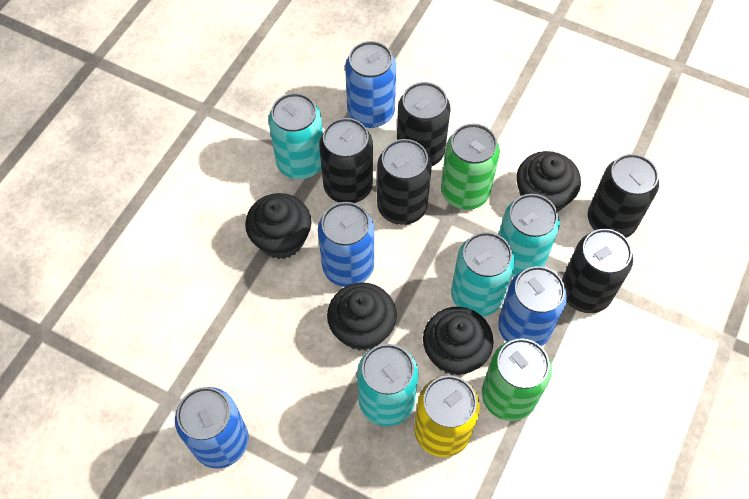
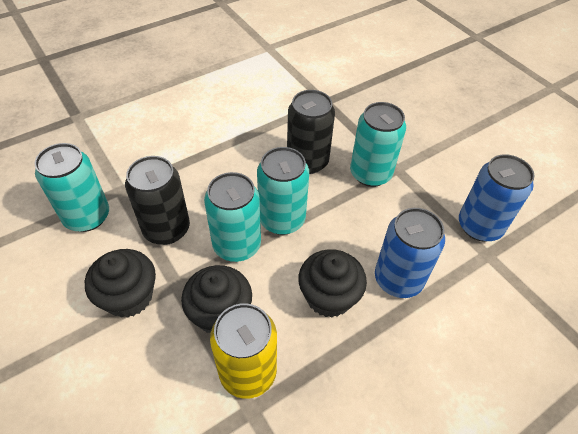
black can: 5 -> 2
black cupcake: 4 -> 3
blue can: 4 -> 2
green can: 2 -> 0

